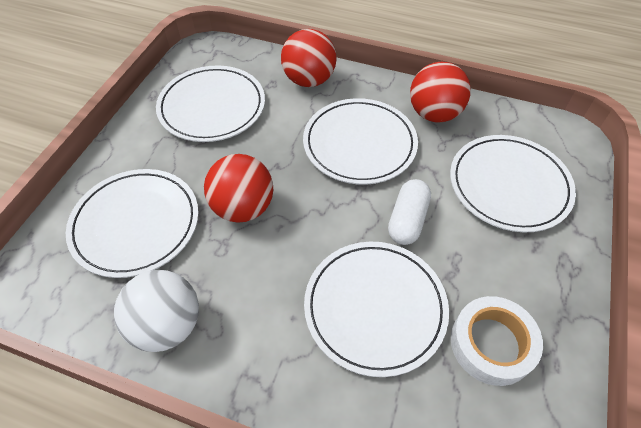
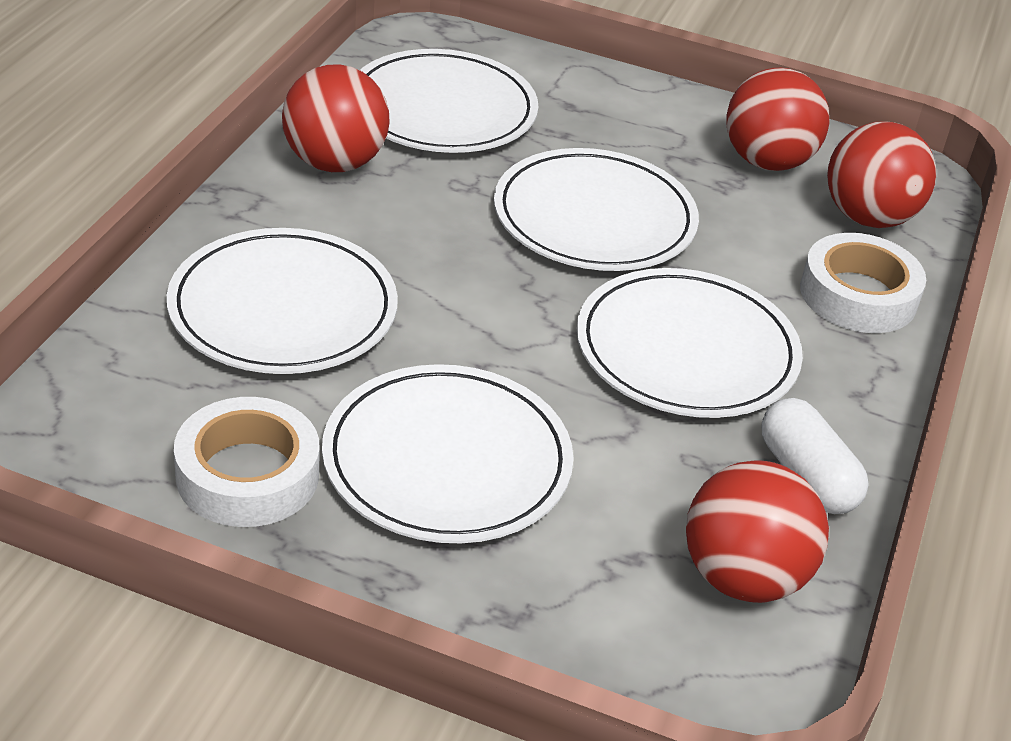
red ball: 3 -> 4
white ball: 1 -> 0
white tape: 1 -> 2

